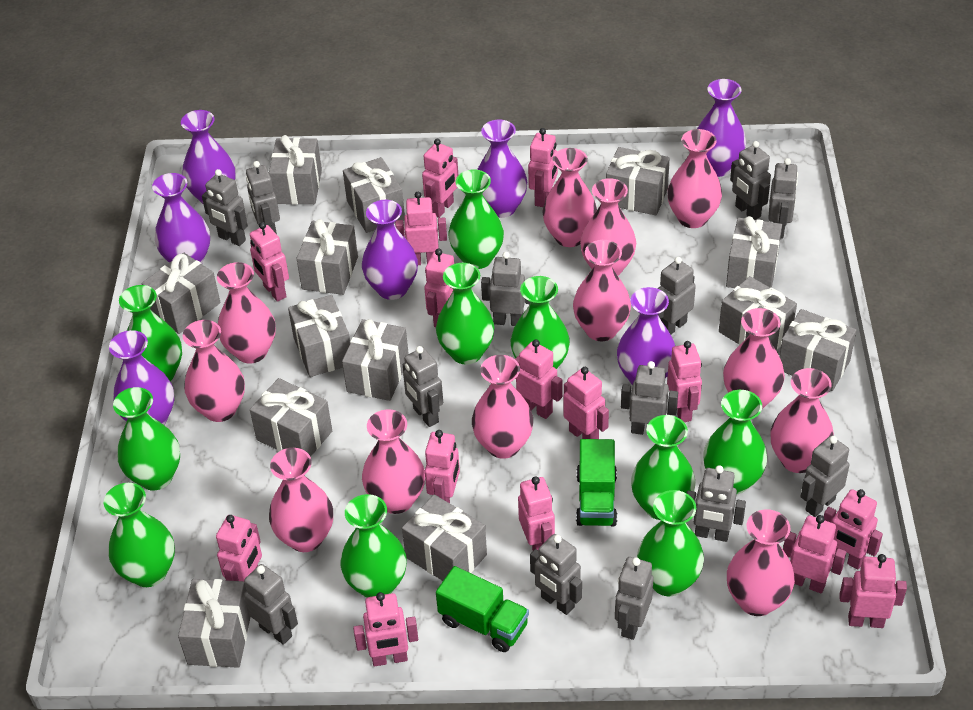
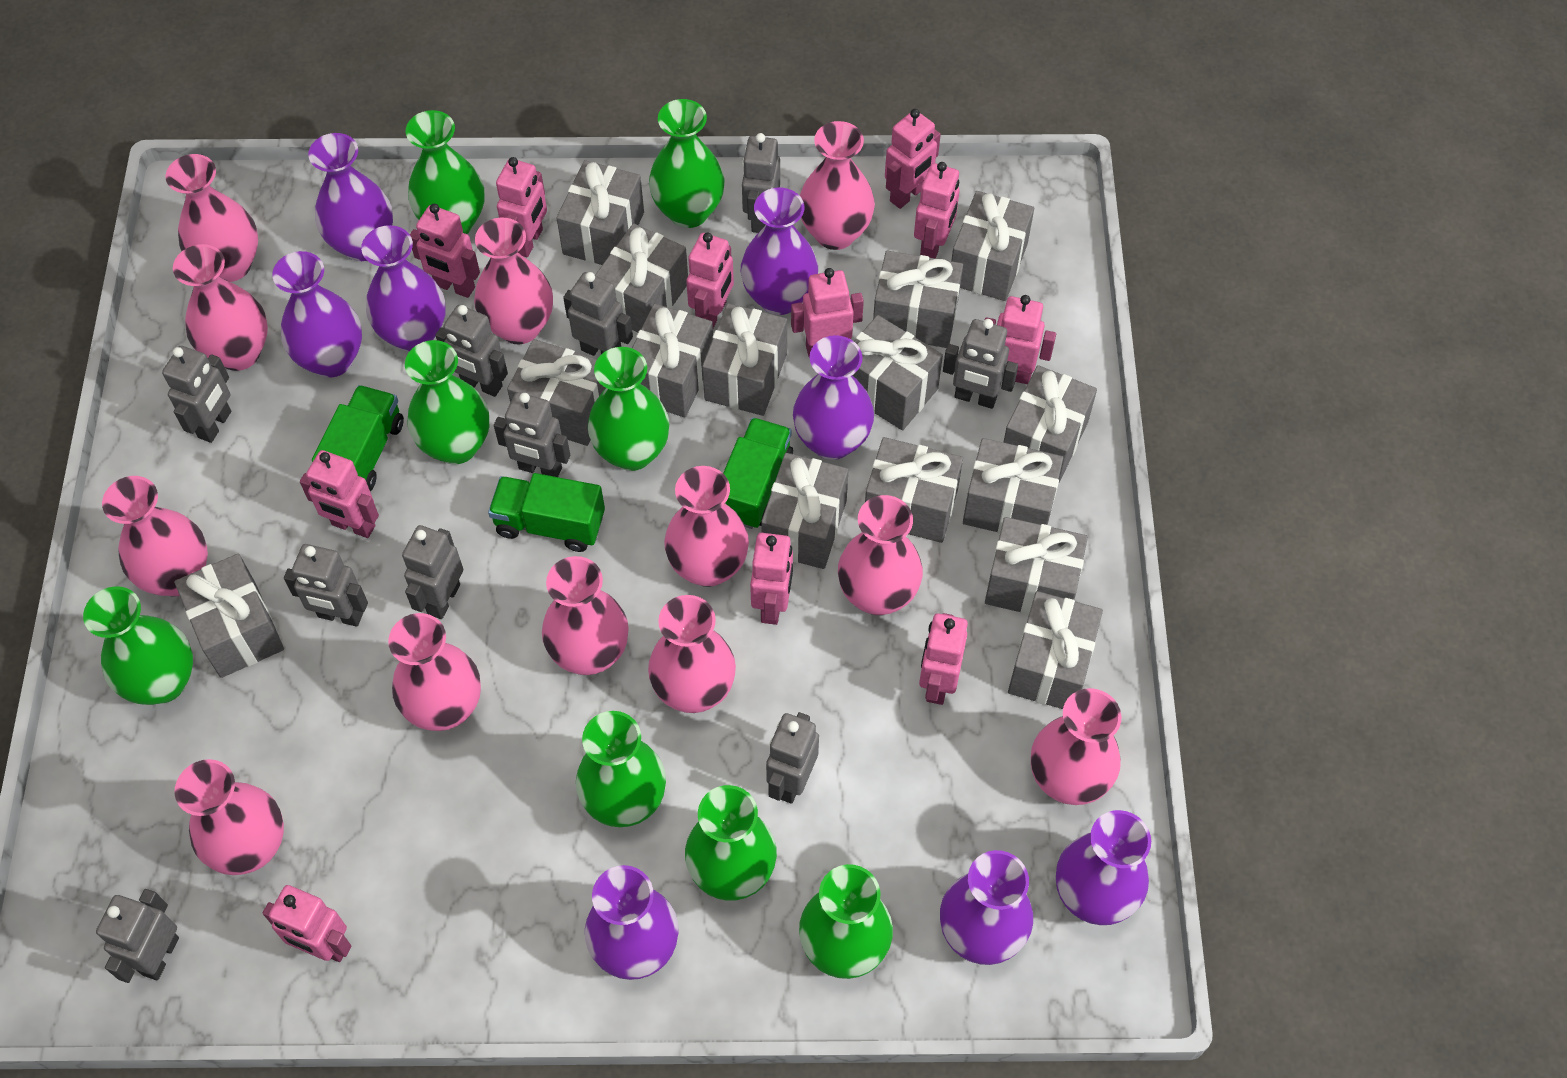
green truck: 2 -> 3
green vase: 10 -> 8
grey gift: 13 -> 15
grey robot: 13 -> 10
pink robot: 15 -> 11
purple vase: 7 -> 8

